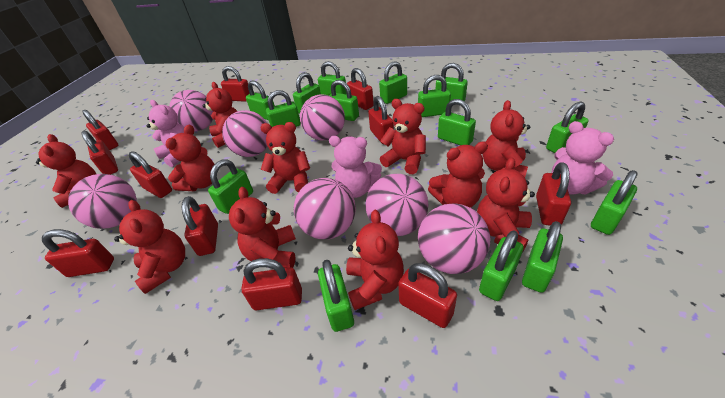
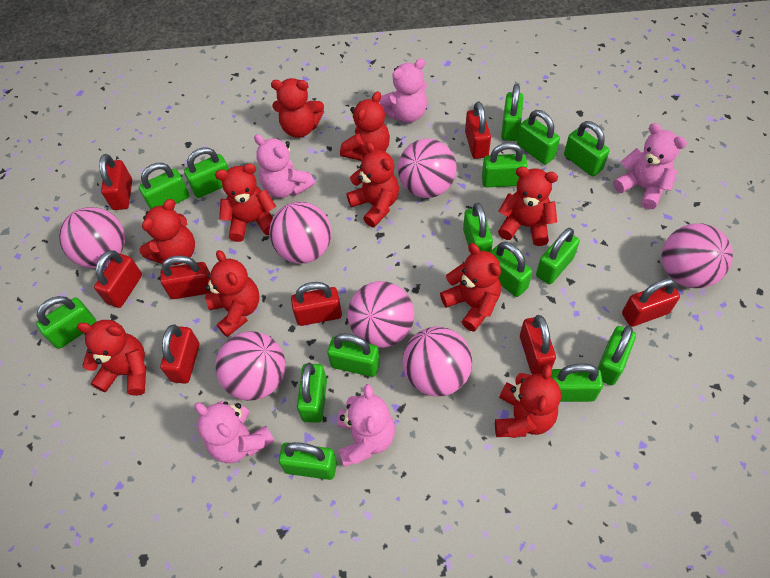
pink teddy bear: 3 -> 5
red padlock: 11 -> 8
red teddy bear: 11 -> 10

